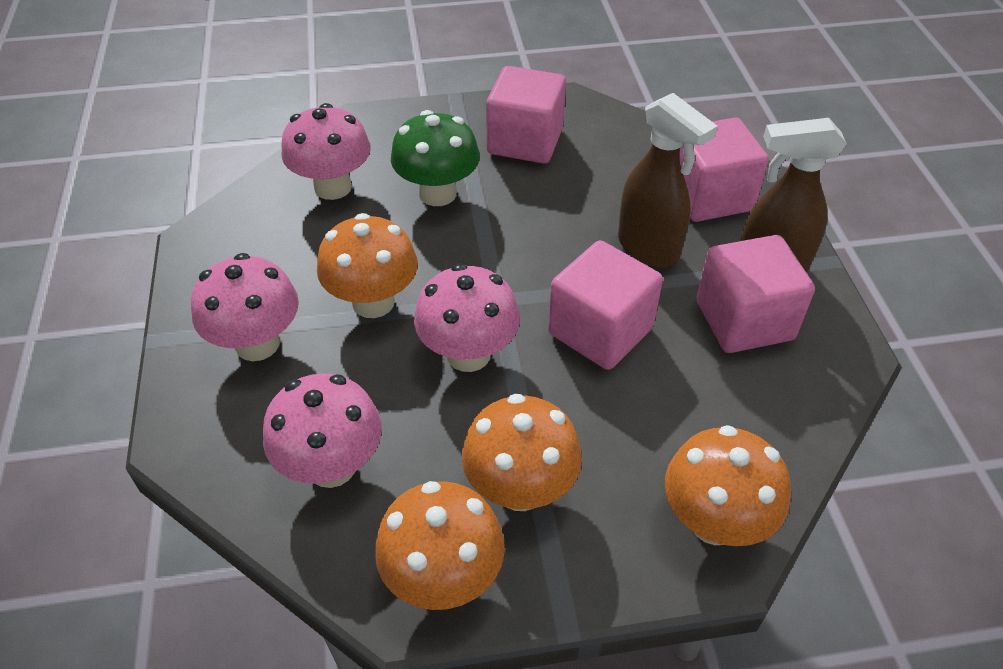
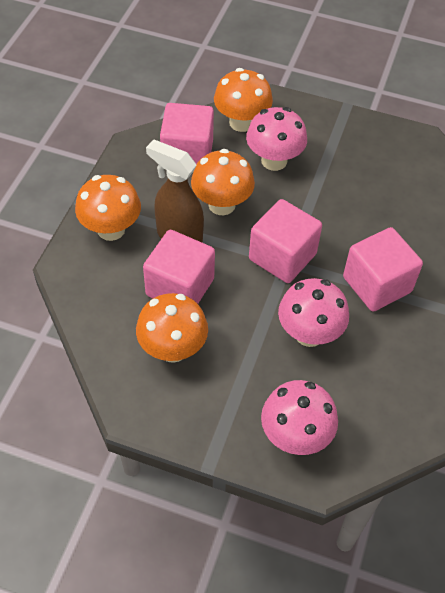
brown spray bottle: 2 -> 1
green mushroom: 1 -> 0
pink mushroom: 4 -> 3

